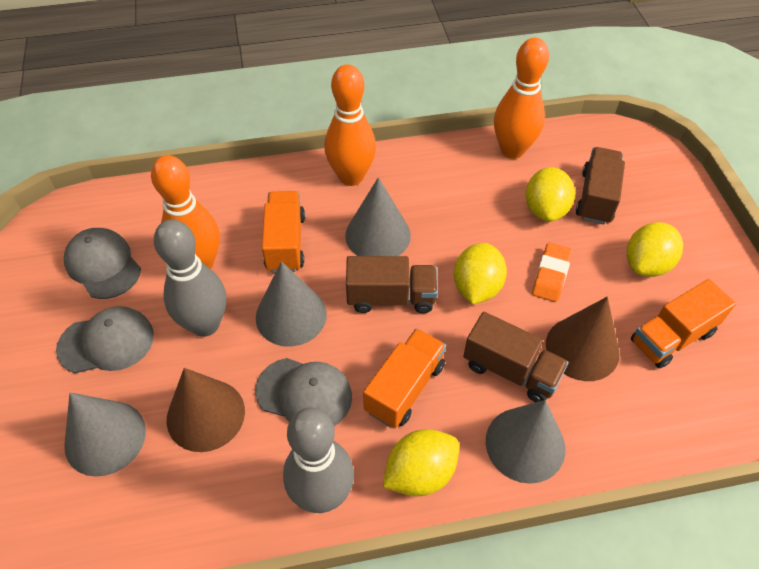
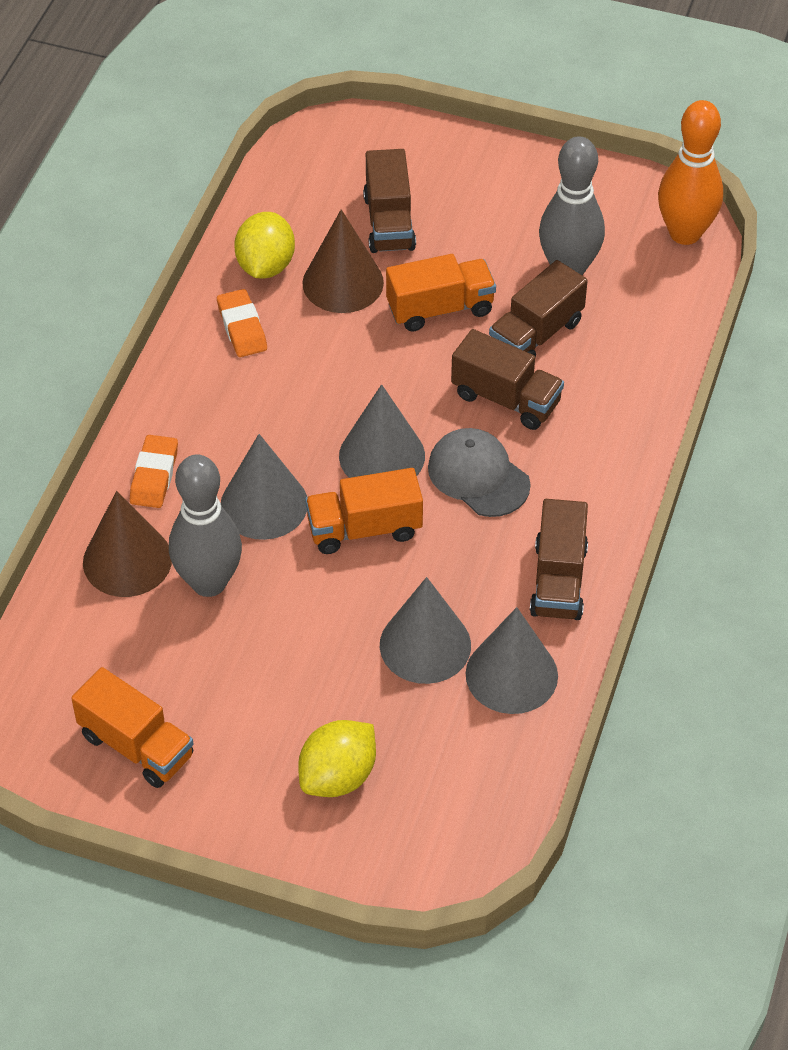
brown truck: 3 -> 4
grey cap: 3 -> 1
orange bowling pin: 3 -> 1
orange eraser: 1 -> 2
yellow lemon: 4 -> 2

